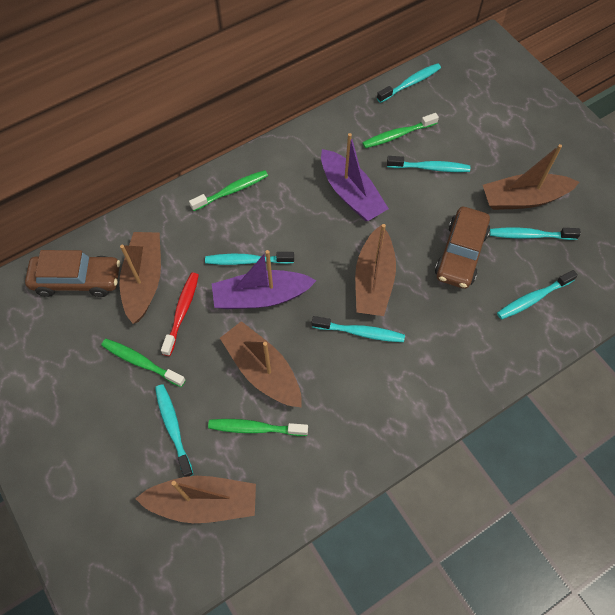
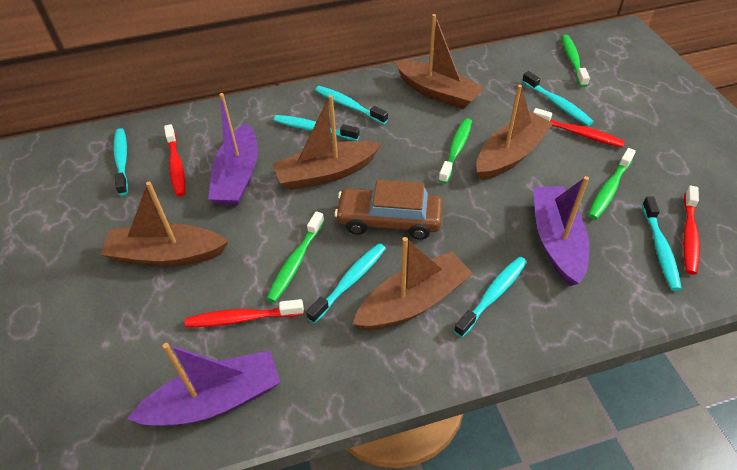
brown car: 2 -> 1
purple boat: 2 -> 3
red toothbrush: 1 -> 4

